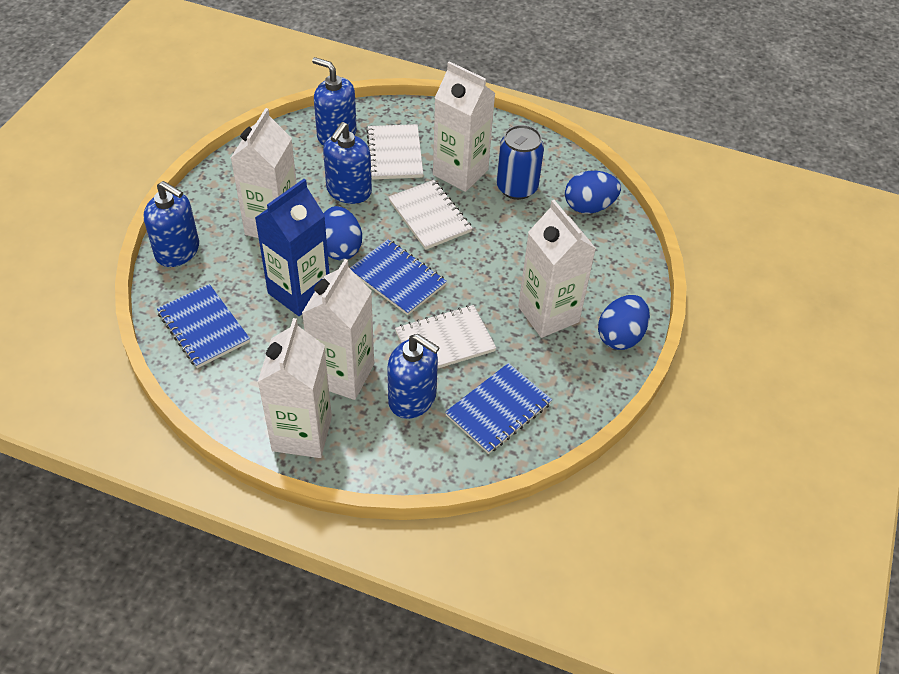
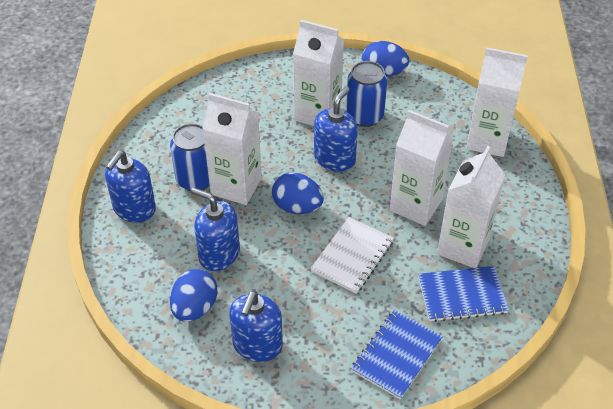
blue can: 1 -> 2
blue carton: 1 -> 0
blue notebook: 3 -> 2
white notebook: 3 -> 1

